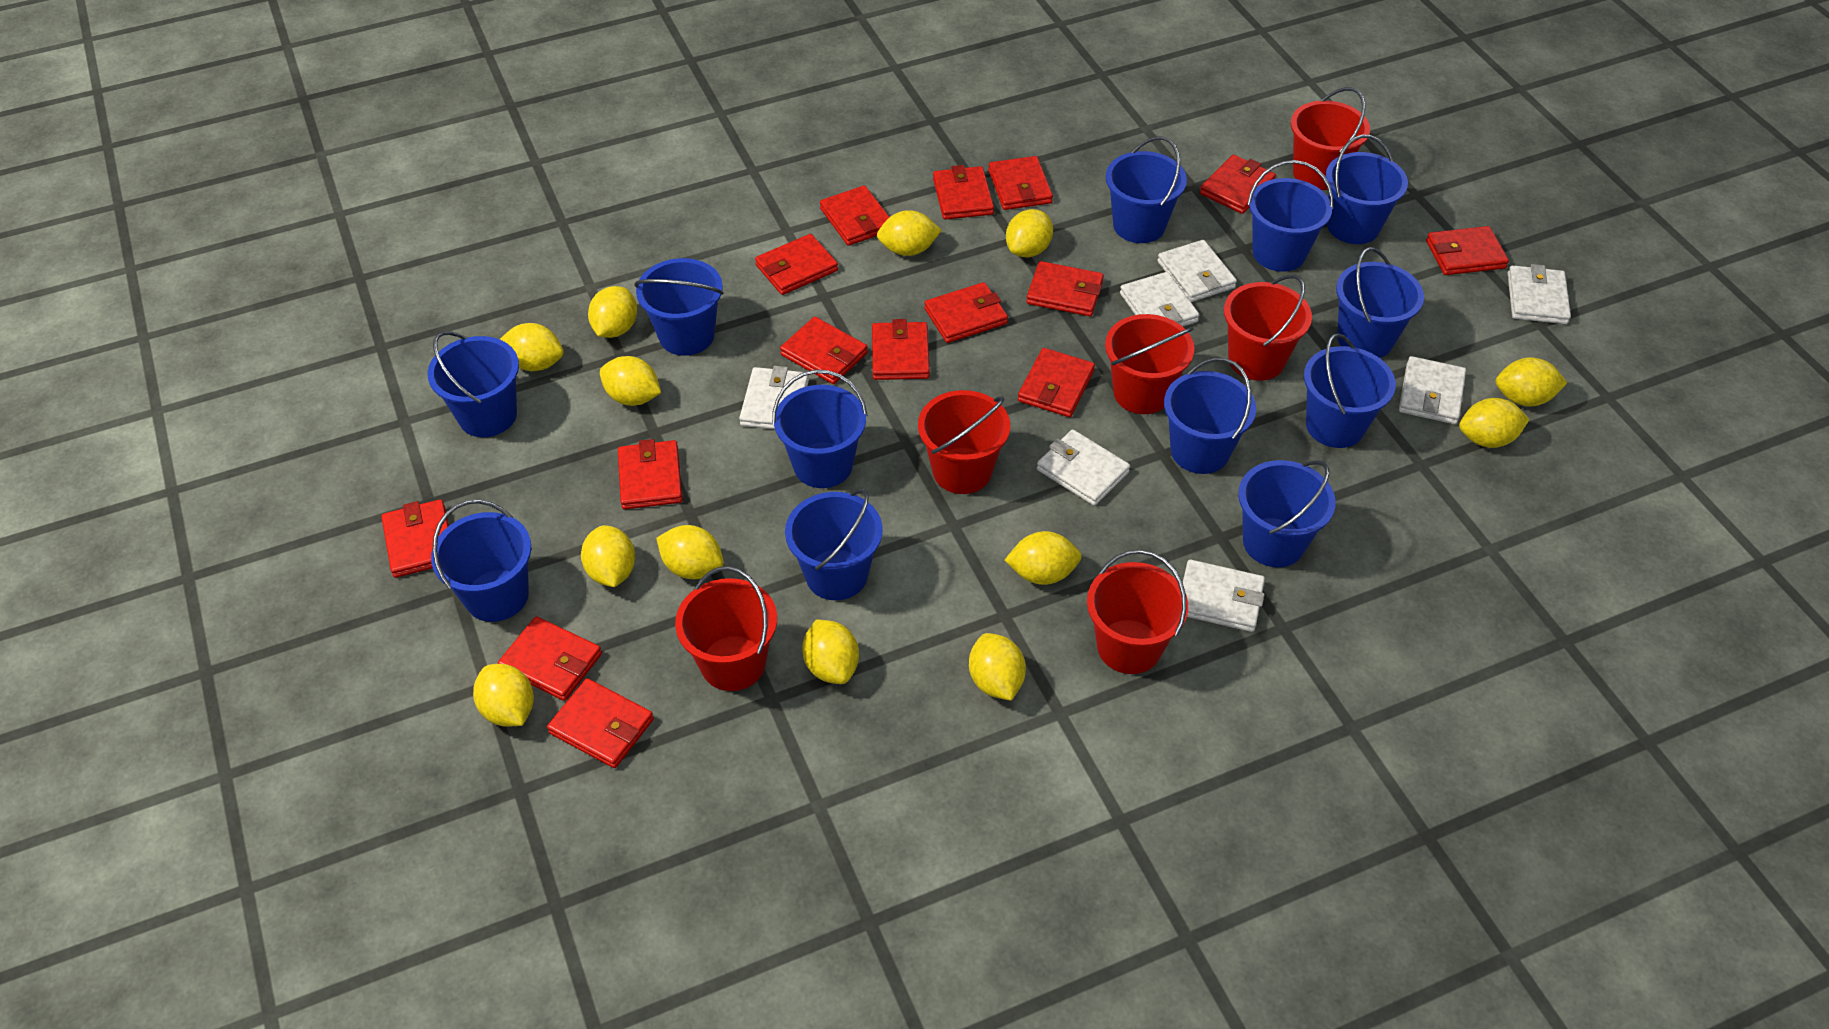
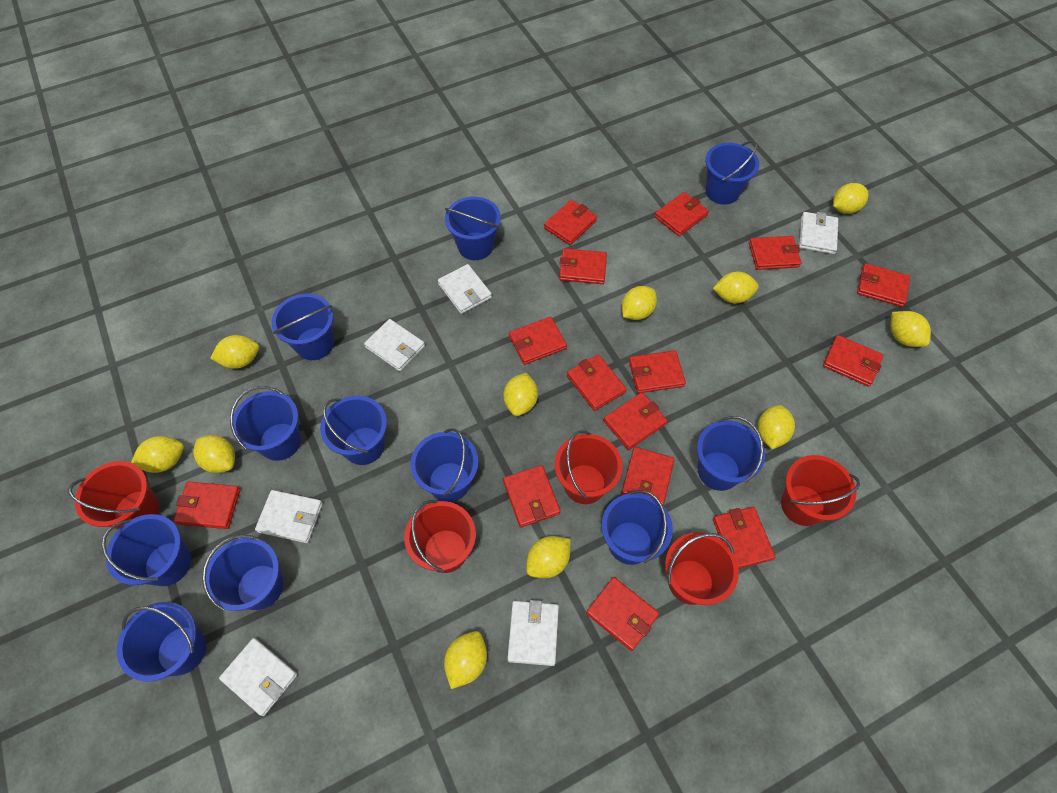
blue bucket: 12 -> 11
red bucket: 6 -> 5
white wallet: 7 -> 6
yellow lemon: 13 -> 11

